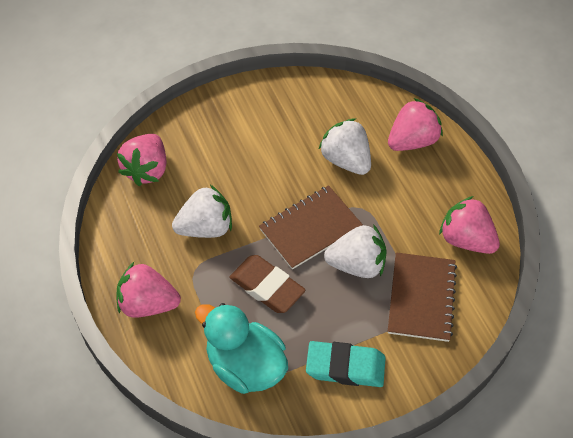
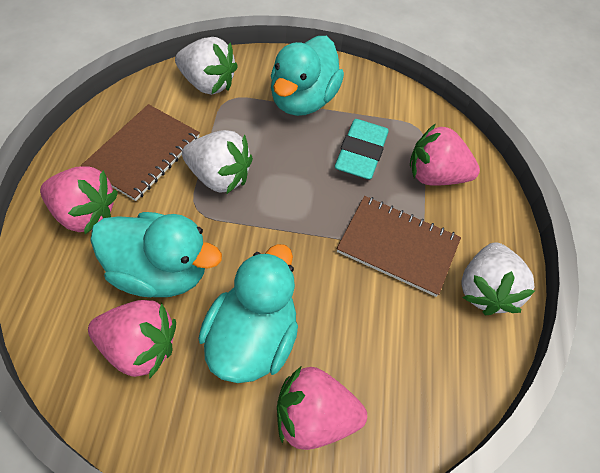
brown eraser: 1 -> 0
turquoise duck: 1 -> 3

